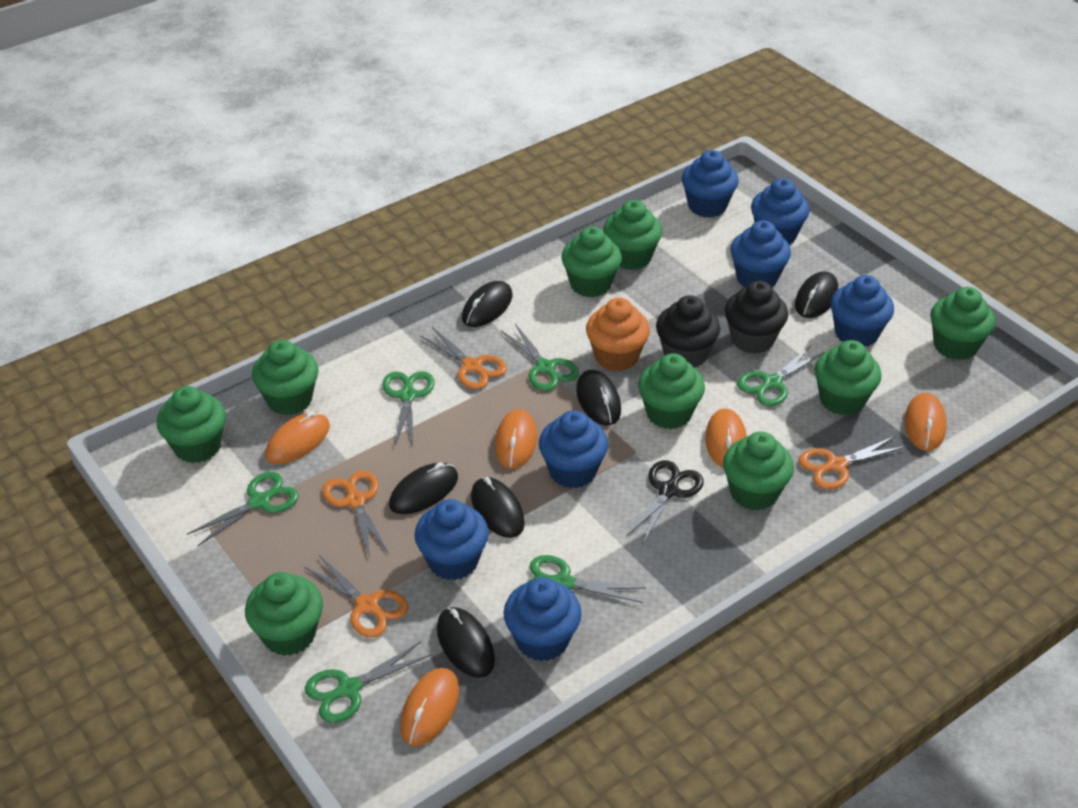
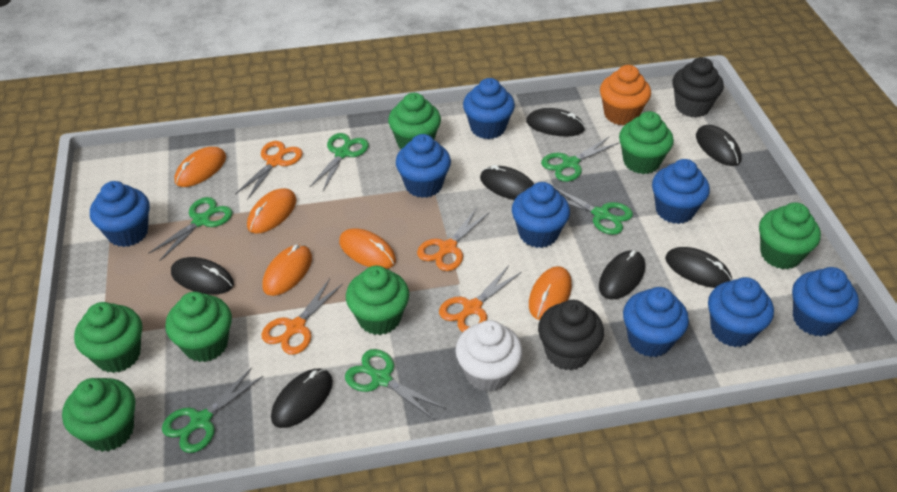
black mouse: 6 -> 7
black scissors: 1 -> 0
blue cupcake: 7 -> 8
green cupcake: 9 -> 7
white cupcake: 0 -> 1

